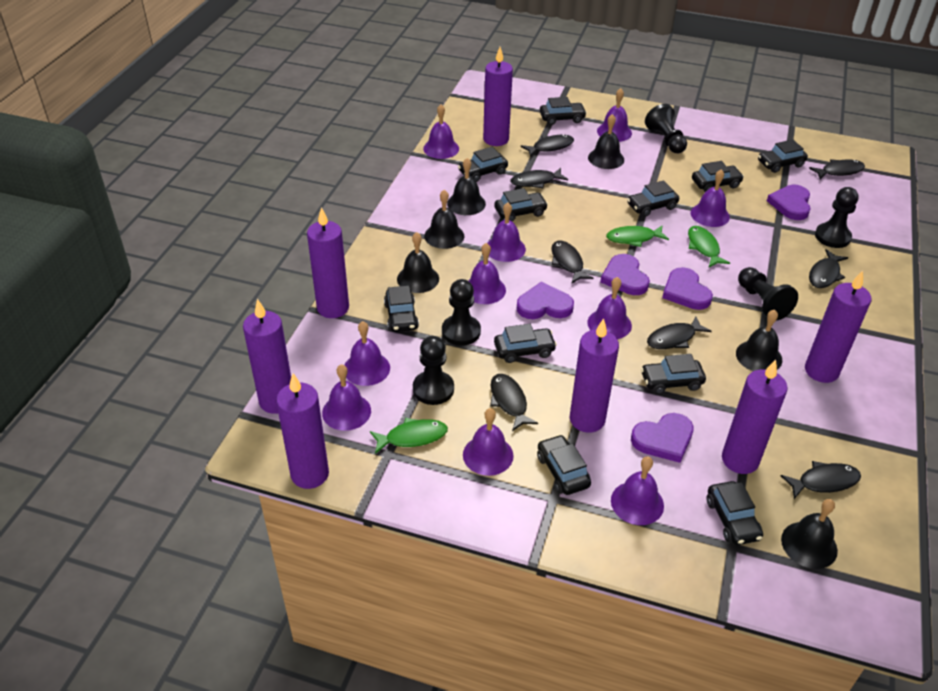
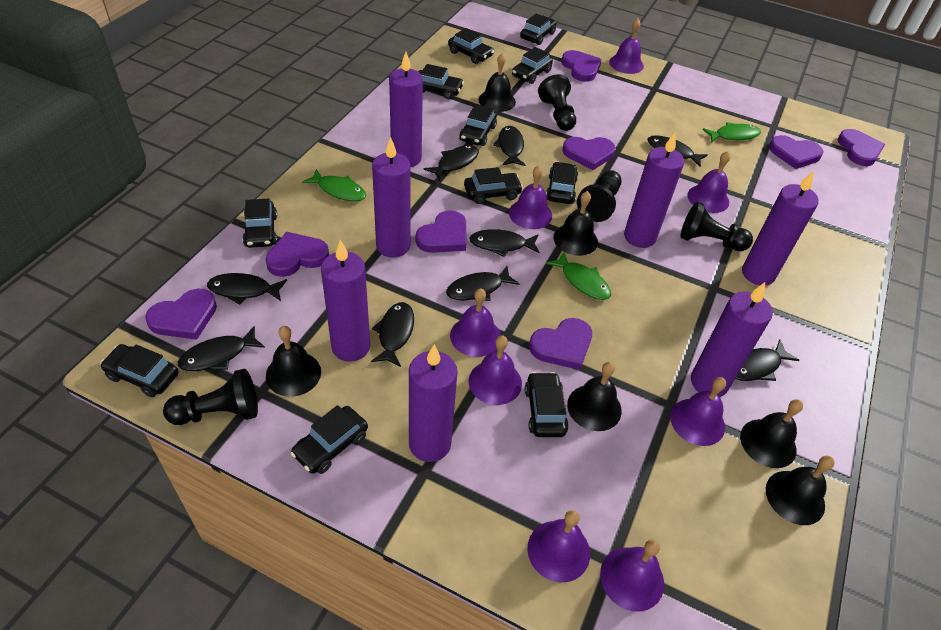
black fish: 8 -> 9
black pawn: 5 -> 4
purple bell: 10 -> 8
purple heart: 5 -> 8

